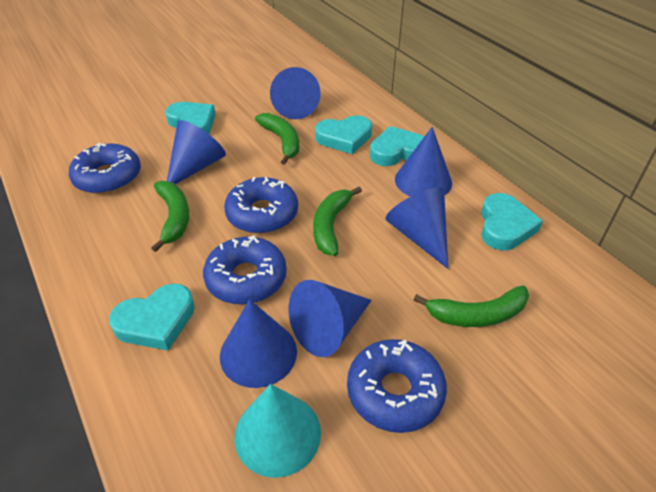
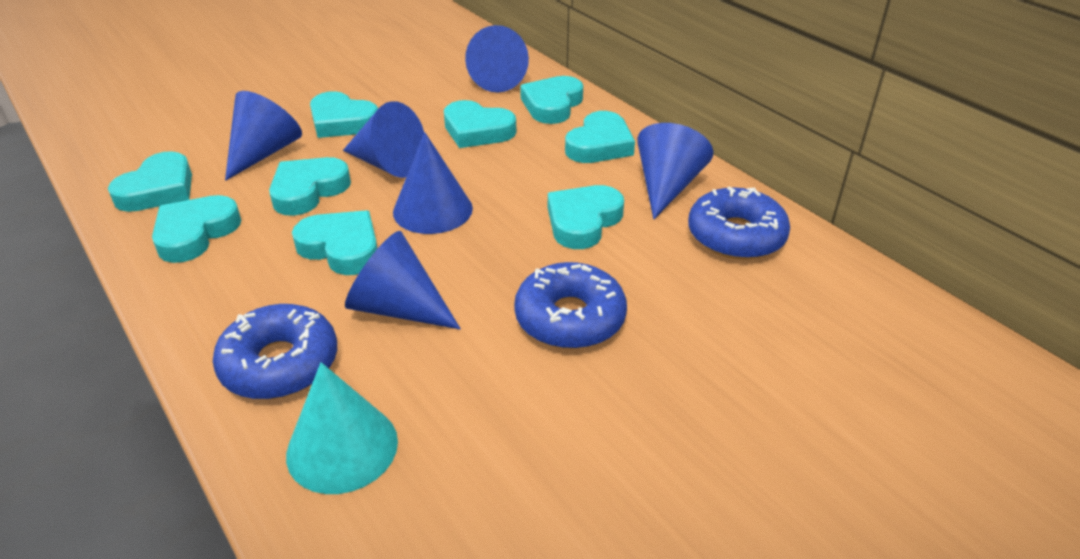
blue donut: 4 -> 3
green banana: 4 -> 0
turquoise heart: 5 -> 9

